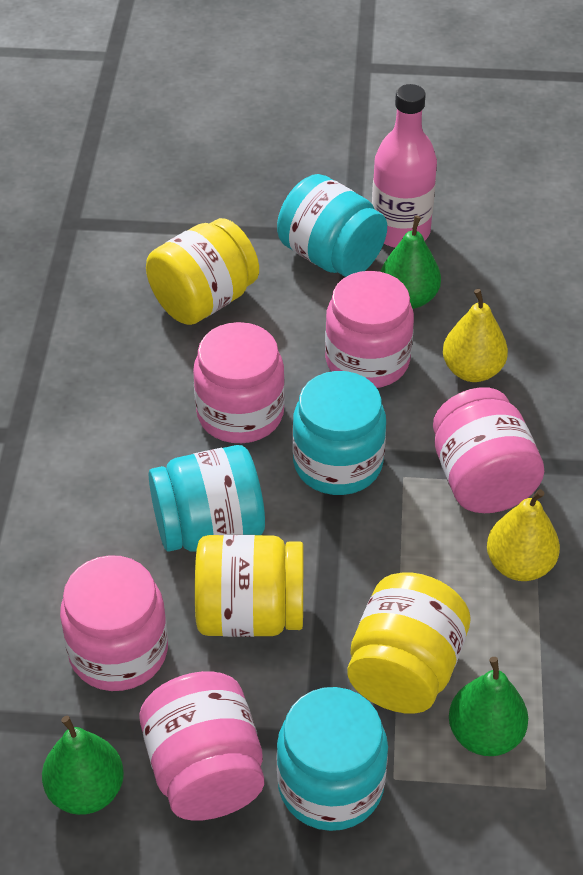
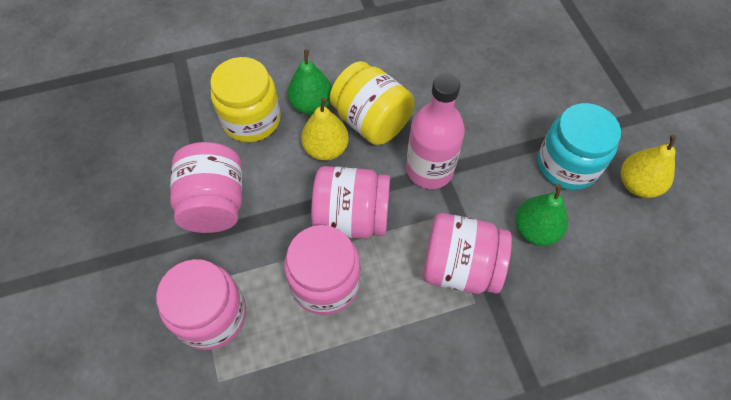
green pear: 3 -> 2
turquoise jar: 4 -> 1
yellow jar: 3 -> 2

